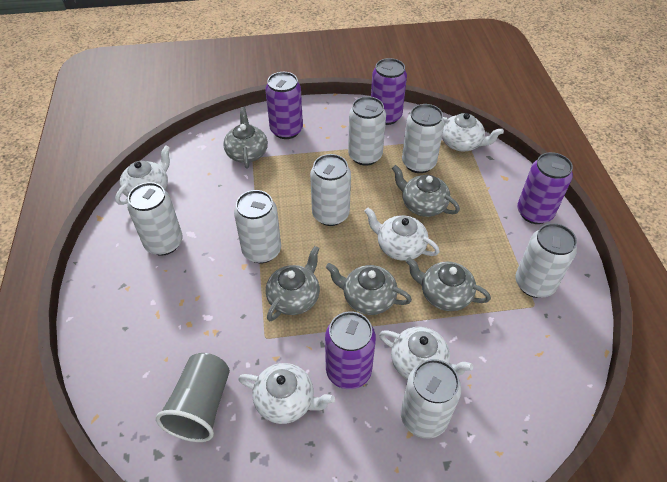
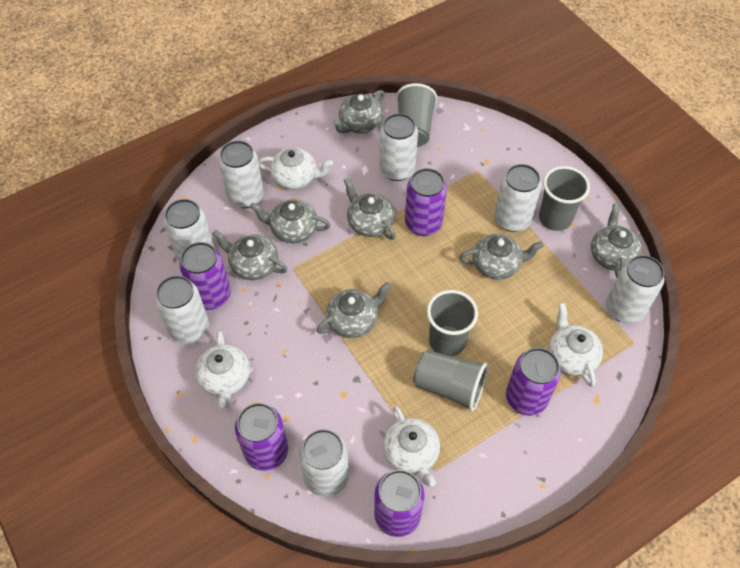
grey cup: 1 -> 4
grey teapot: 5 -> 7
purple can: 4 -> 5
white teapot: 5 -> 4

